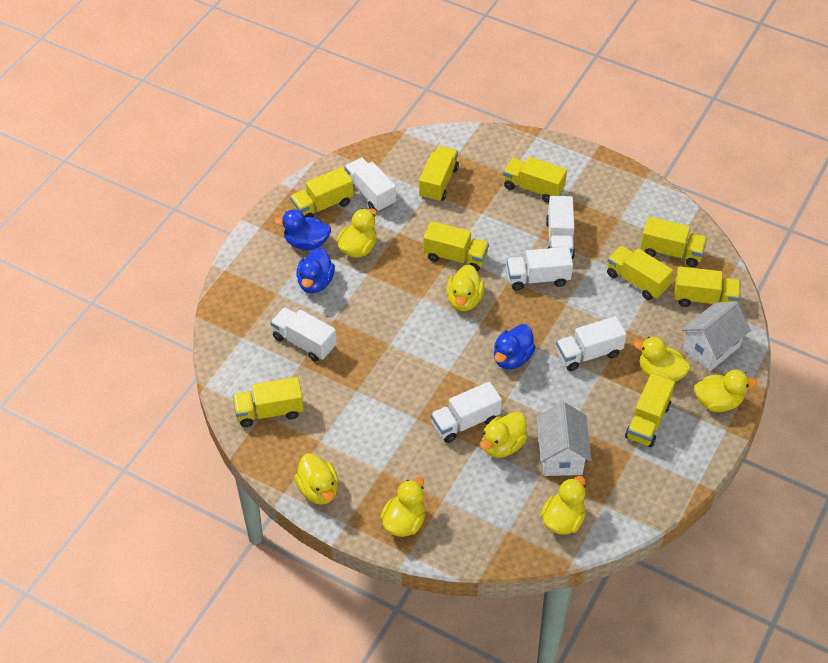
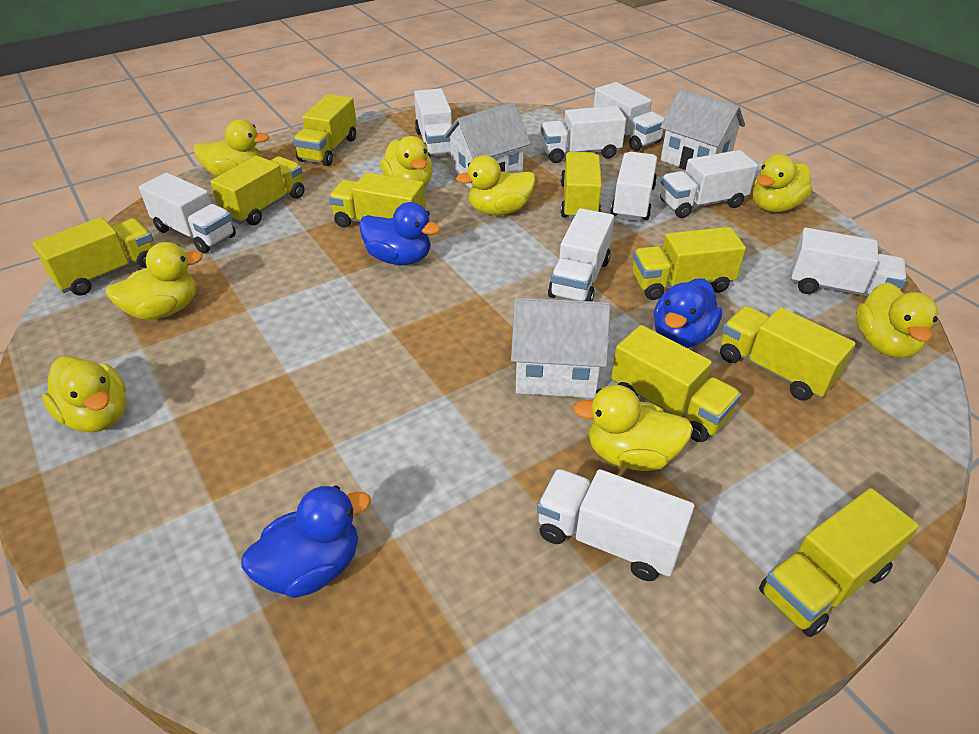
white house: 2 -> 3
white truck: 6 -> 9

